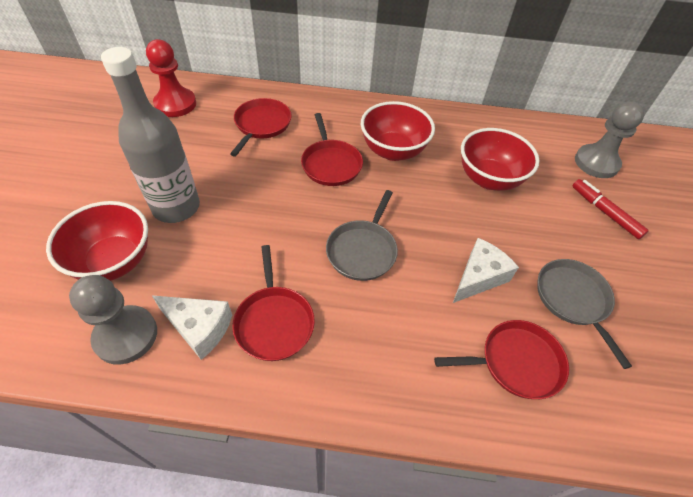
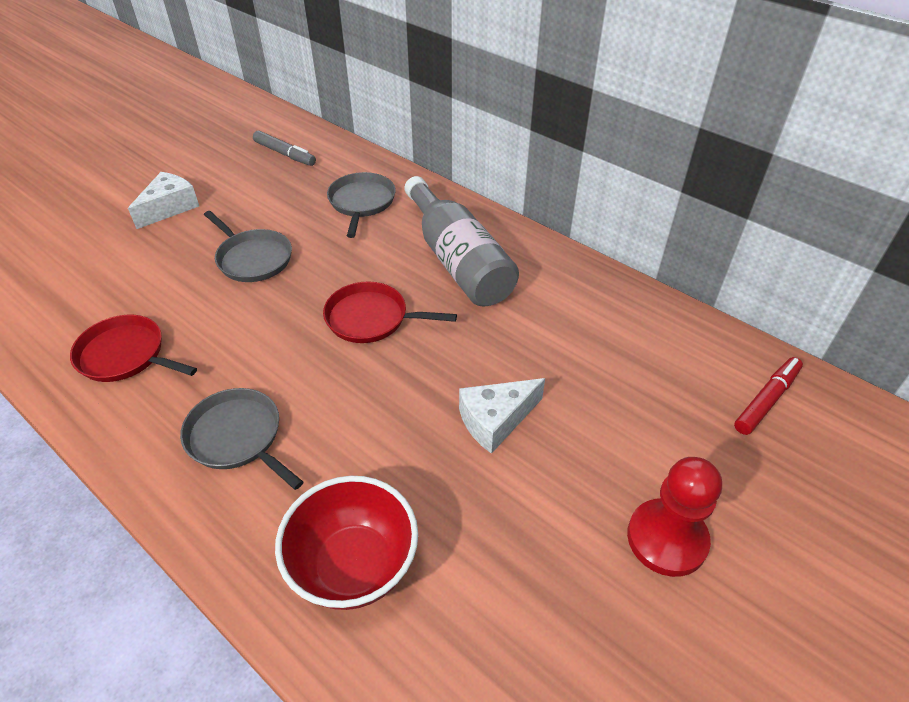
grey marker: 0 -> 1
grey pan: 2 -> 3
grey pawn: 2 -> 0
red bowl: 3 -> 1
red pan: 4 -> 2

